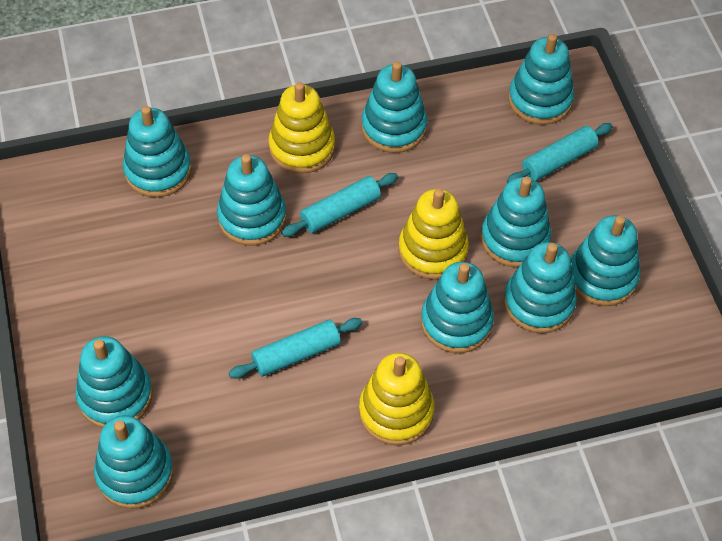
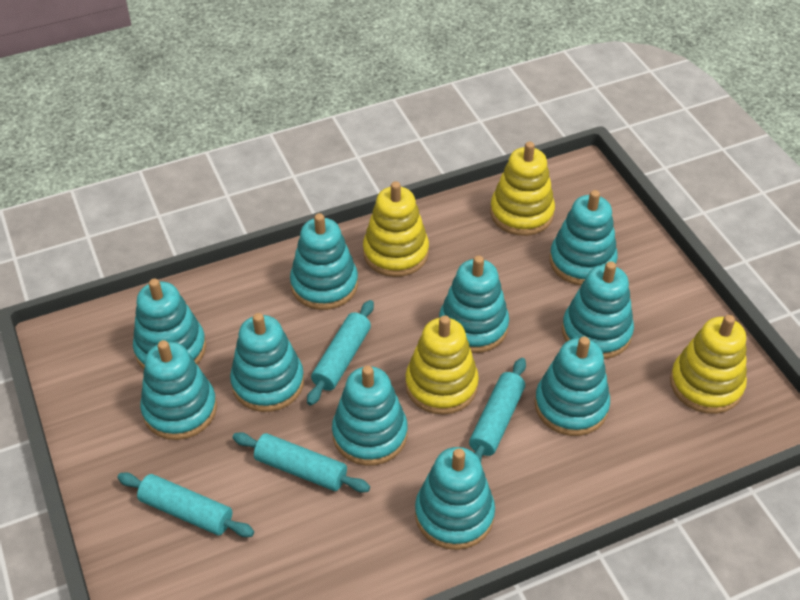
turquoise rolling pin: 3 -> 4
yellow stacking toy: 3 -> 4

